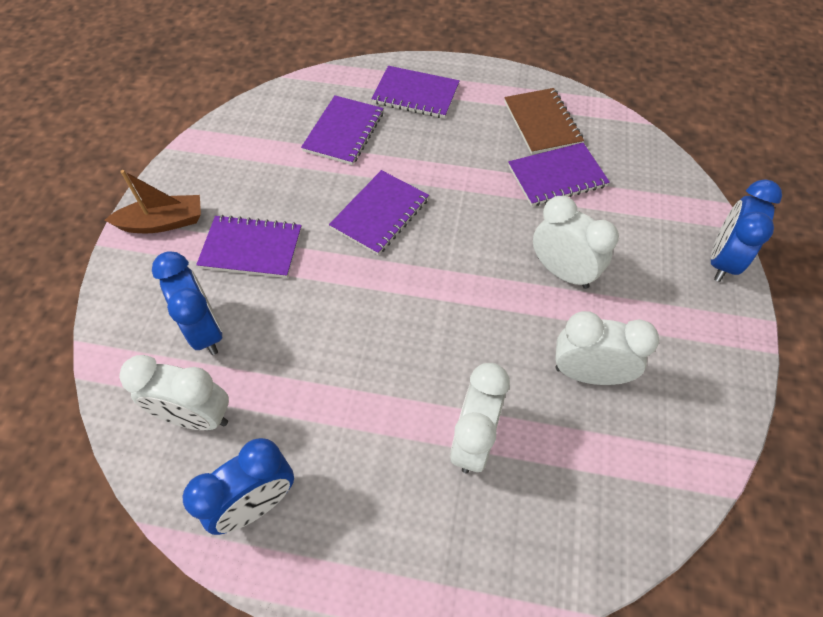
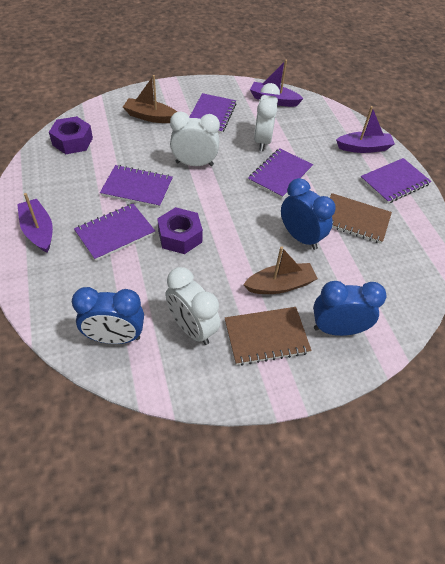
brown boat: 1 -> 2
brown notebook: 1 -> 2
purple boat: 0 -> 3
purple nut: 0 -> 2
white clock: 4 -> 3

